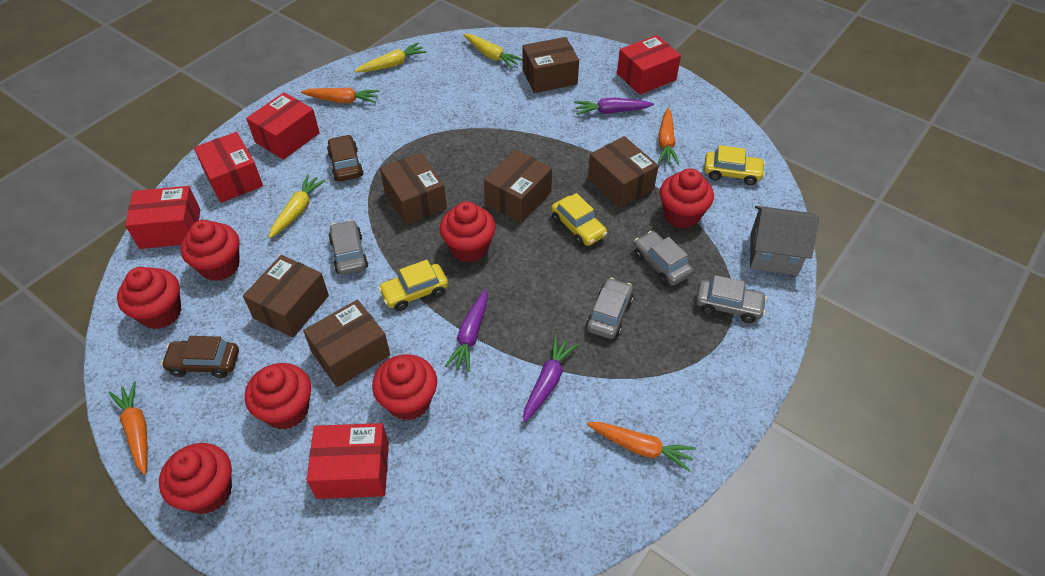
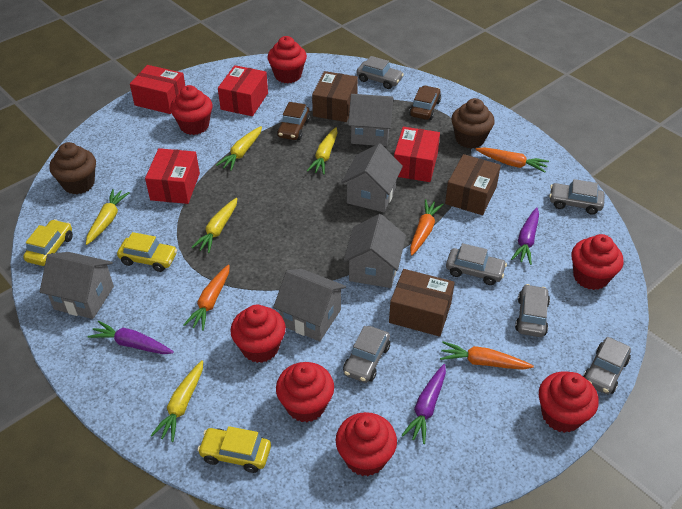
brown box: 6 -> 3
brown cupcake: 0 -> 2
grey car: 4 -> 6
grey house: 1 -> 5
red box: 5 -> 4
yellow carrot: 3 -> 5

